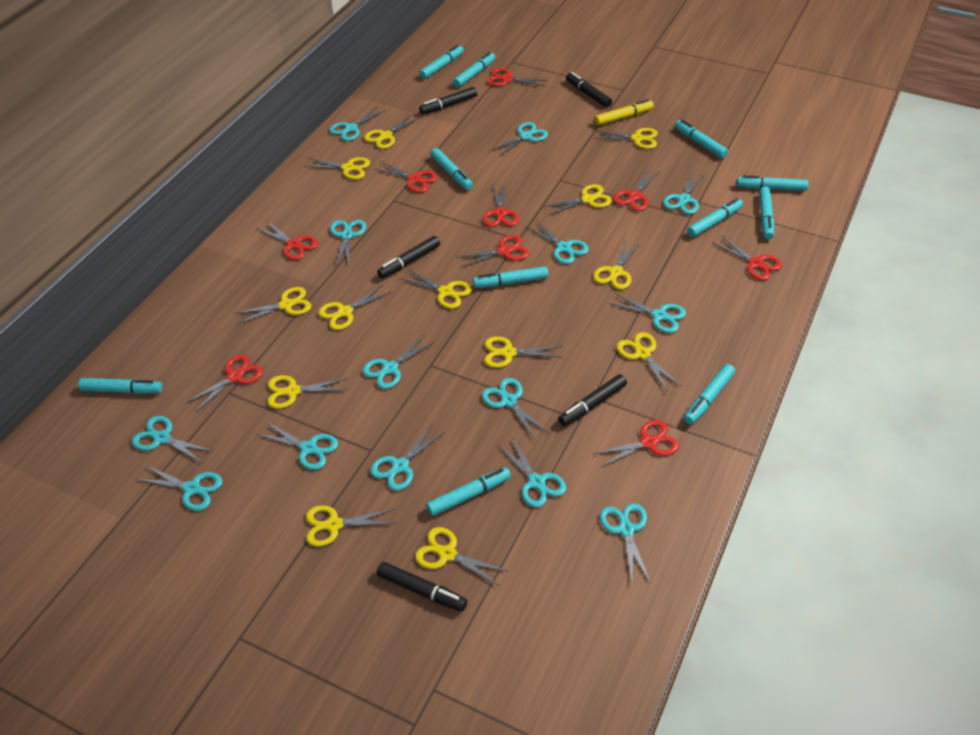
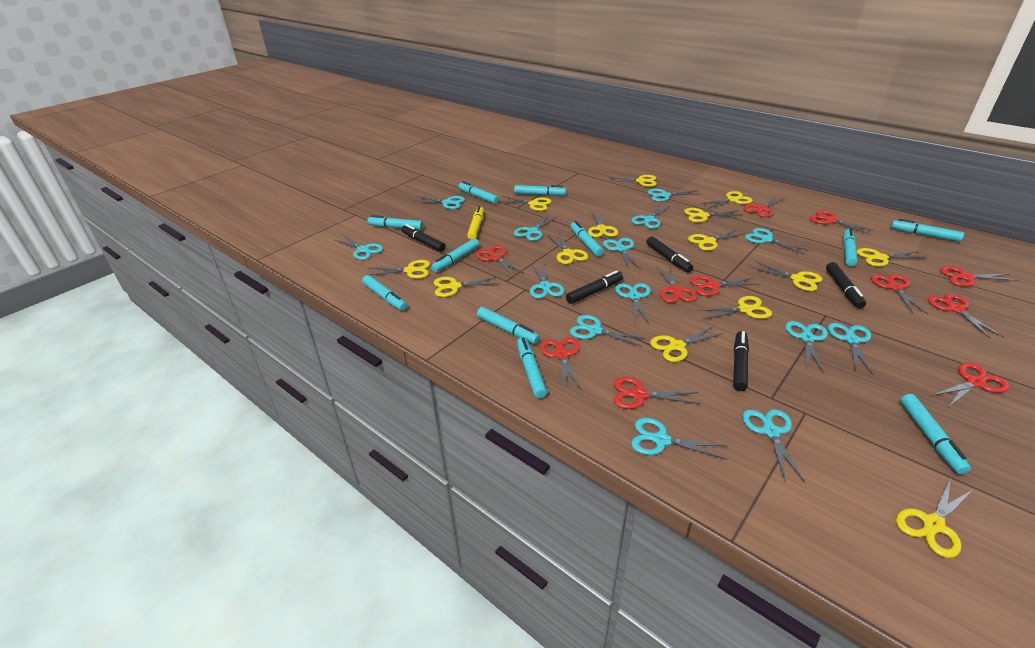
red scissors: 9 -> 11
yellow scissors: 13 -> 14

